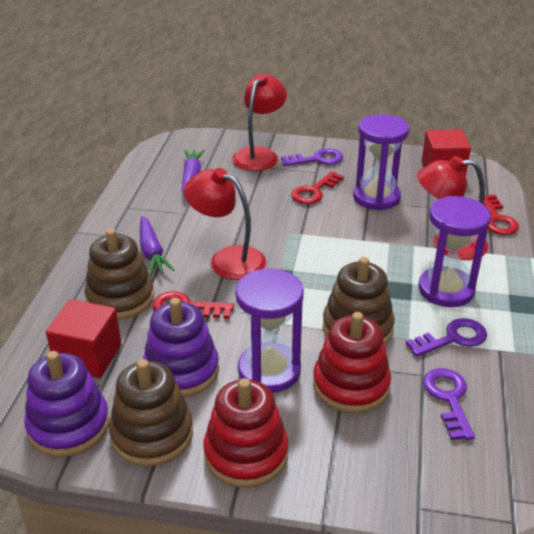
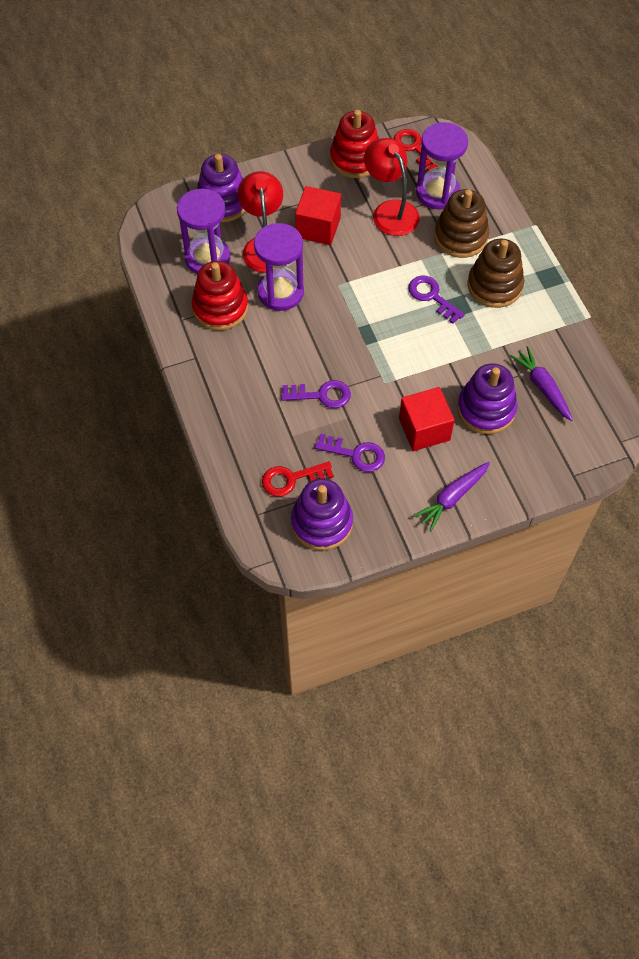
brown stacking toy: 3 -> 2
purple stacking toy: 2 -> 3
red key: 3 -> 2
red lamp: 3 -> 2

